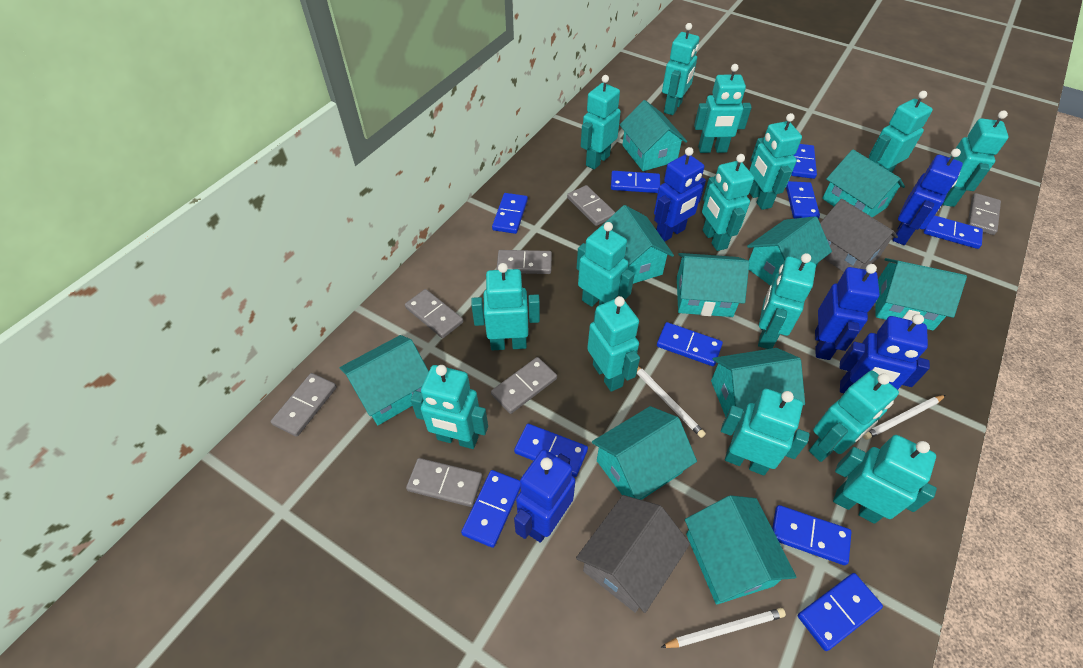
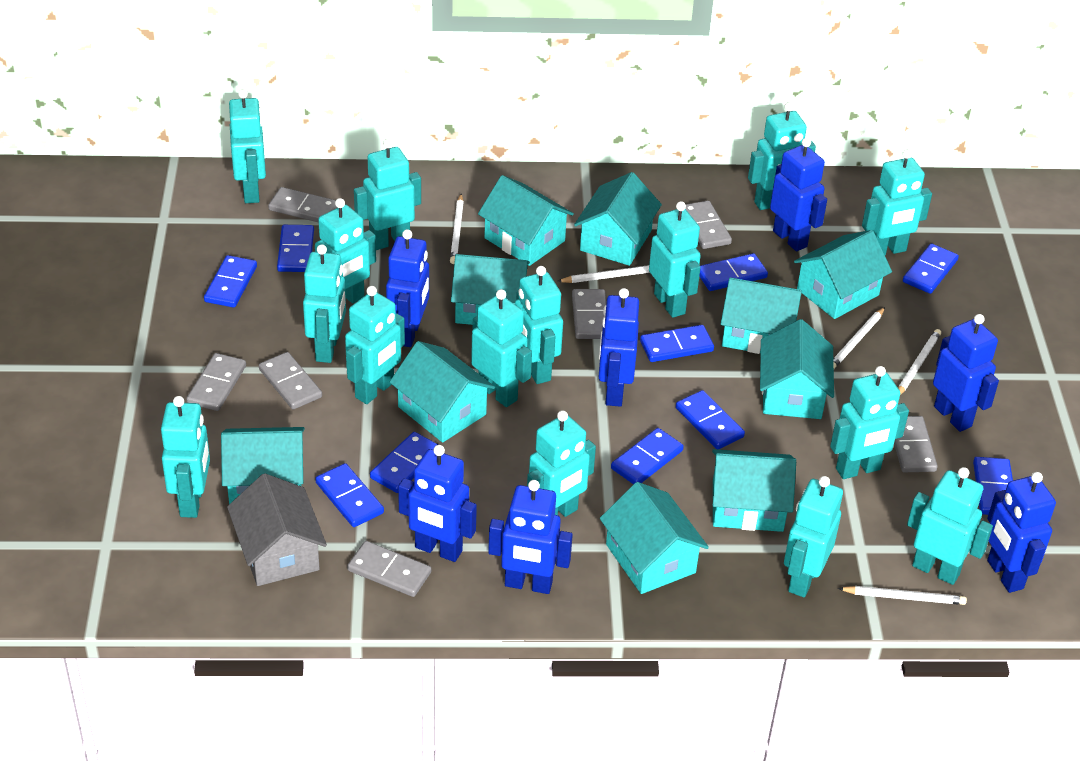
blue robot: 5 -> 7
grey house: 2 -> 1
white pencil: 3 -> 5

